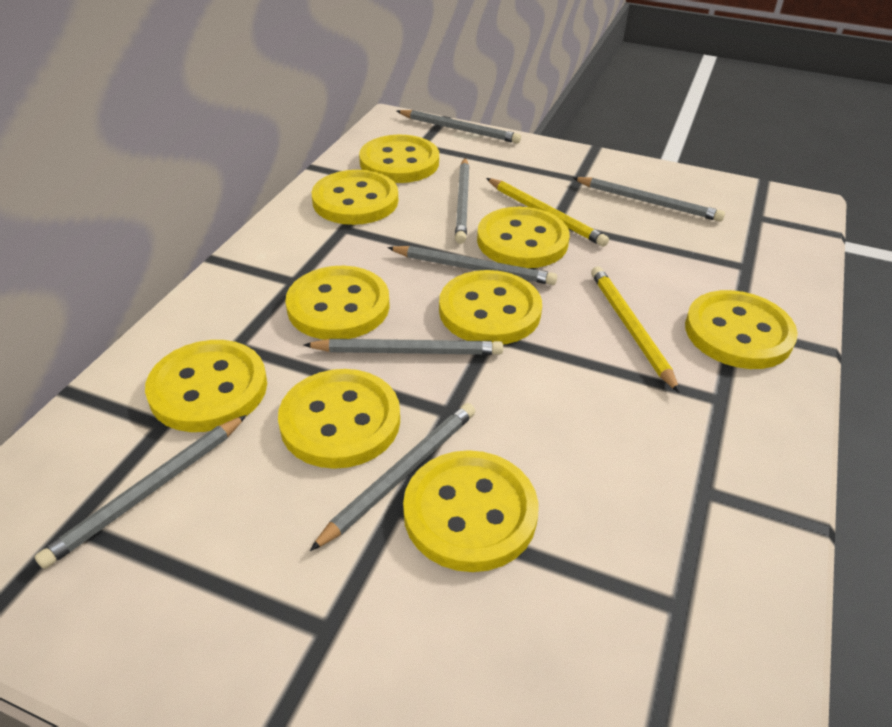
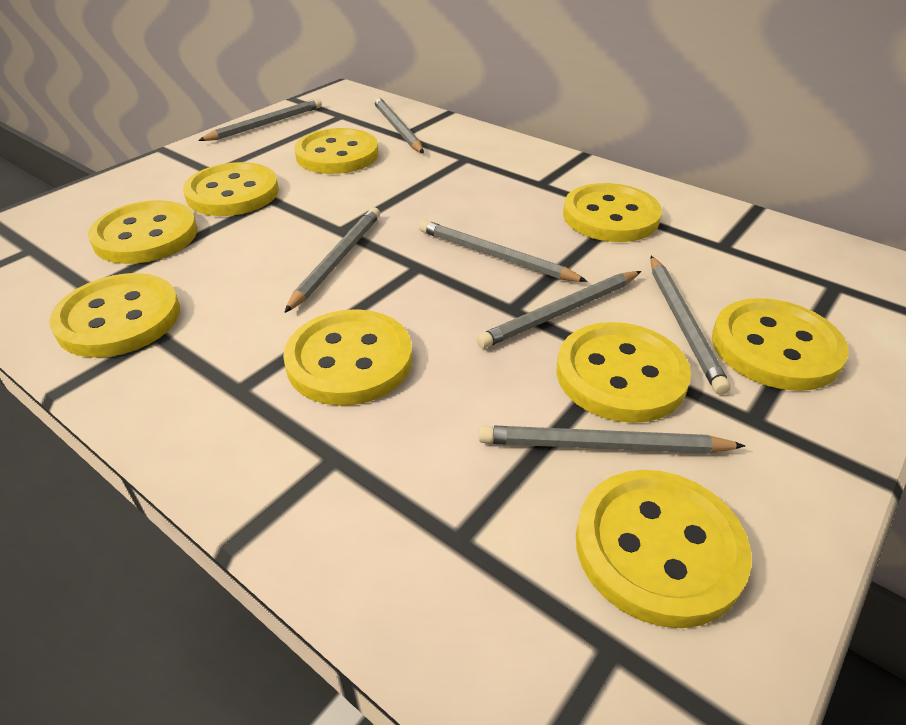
yellow pencil: 2 -> 0

